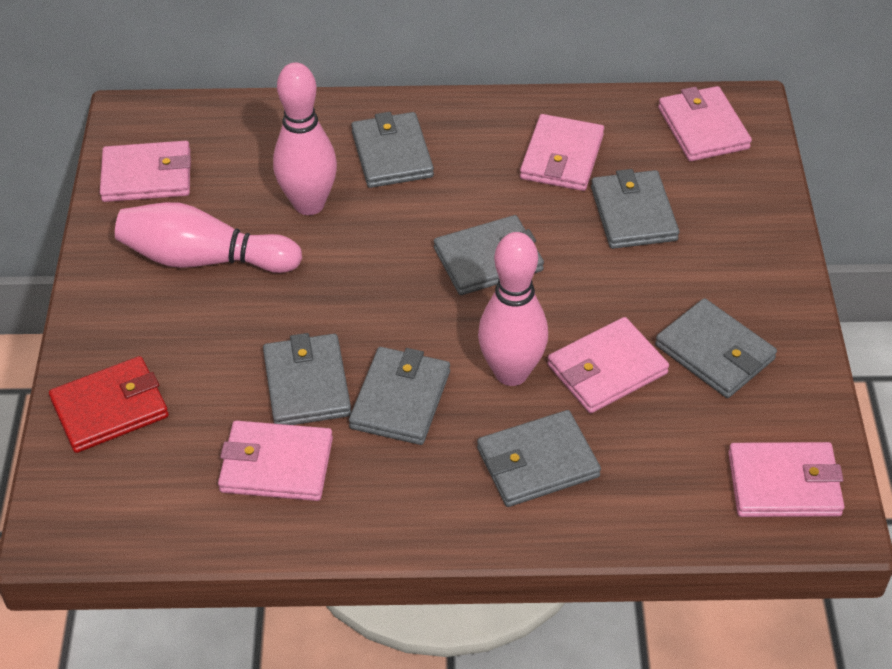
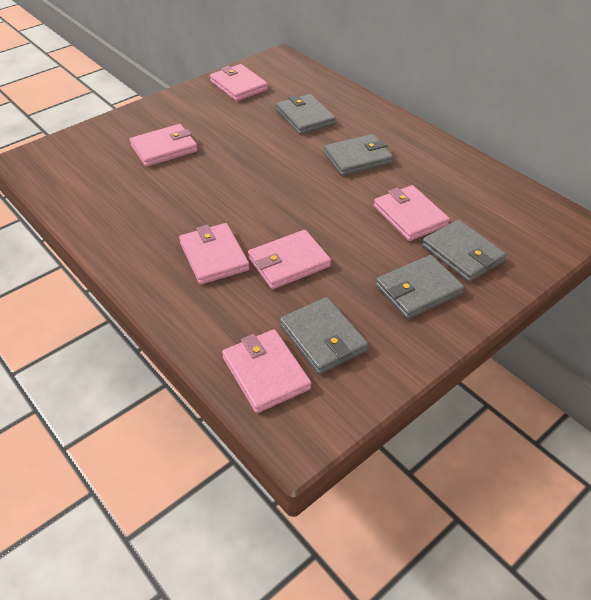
grey wallet: 7 -> 5
pink bowling pin: 3 -> 0
red wallet: 1 -> 0

